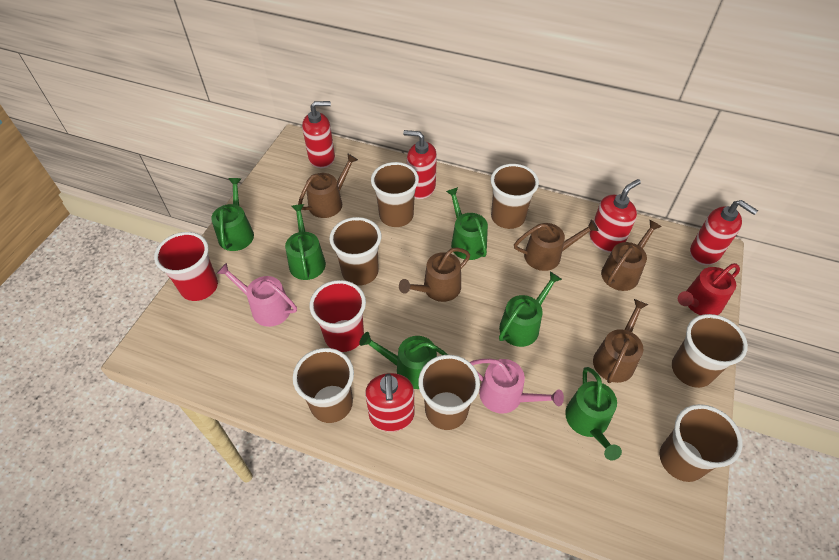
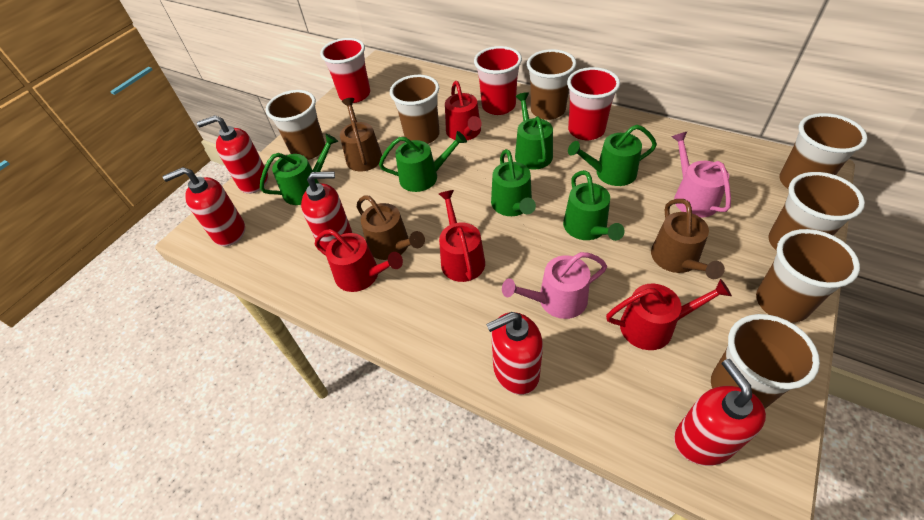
brown watering can: 5 -> 3
red cup: 2 -> 3
red watering can: 1 -> 4

